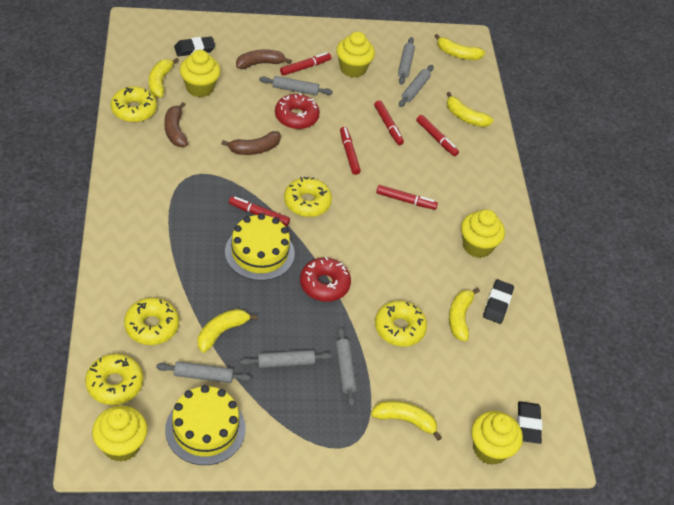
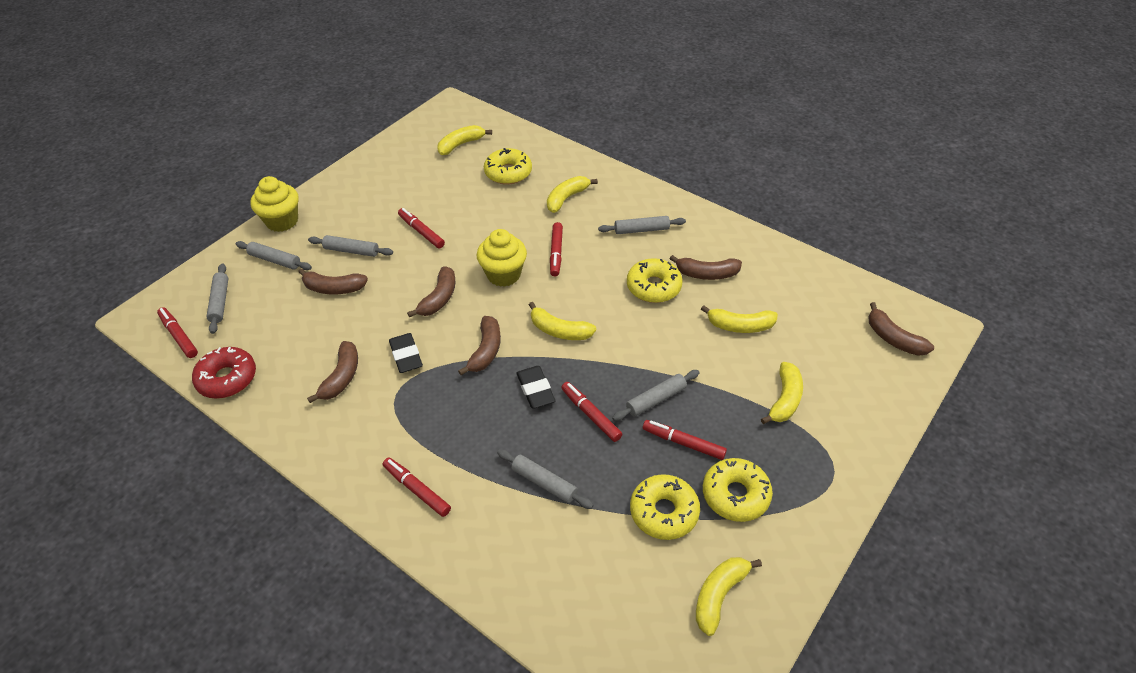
black eraser: 3 -> 2
brown banana: 3 -> 6
red donut: 2 -> 1
yellow cake: 2 -> 0
yellow cupcake: 5 -> 2
yellow donut: 5 -> 4

